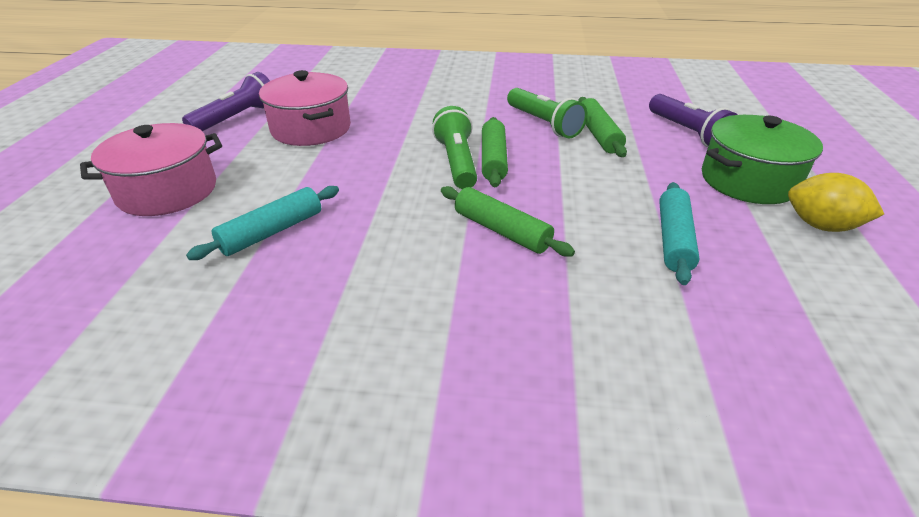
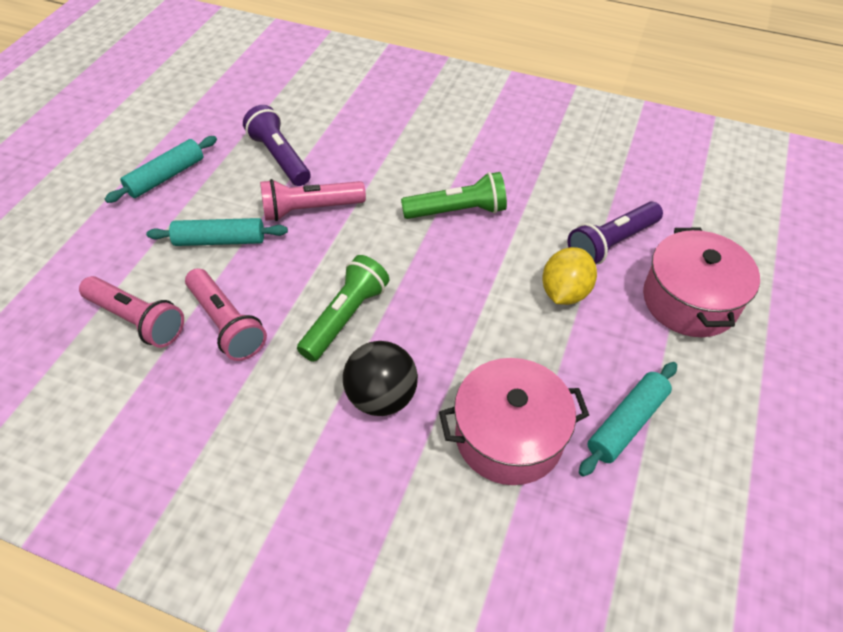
black ball: 0 -> 1
green pot: 1 -> 0
green rolling pin: 3 -> 0
pink flashlight: 0 -> 3
turquoise rolling pin: 2 -> 3

